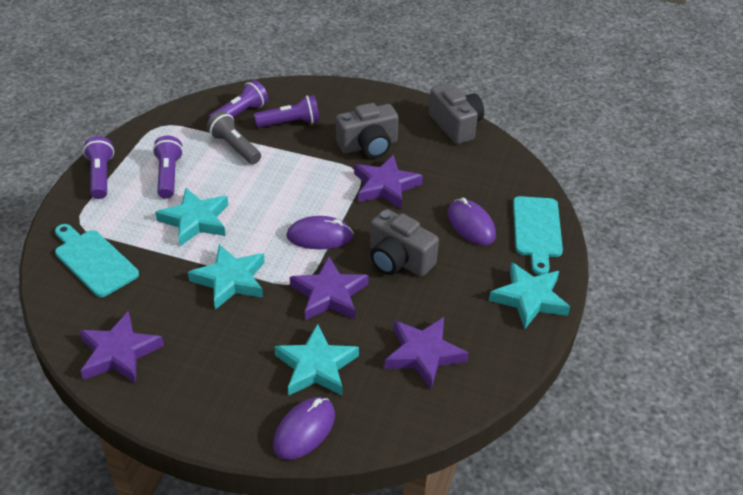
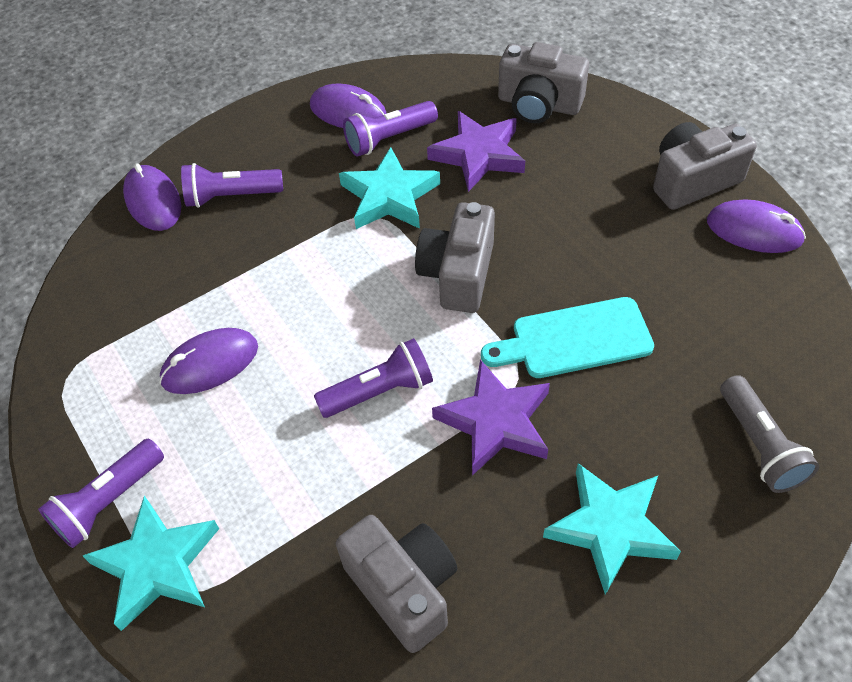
grey camera: 3 -> 4
purple mouse: 3 -> 4
purple star: 4 -> 2
turquoise cutting board: 2 -> 1
turquoise star: 4 -> 3

